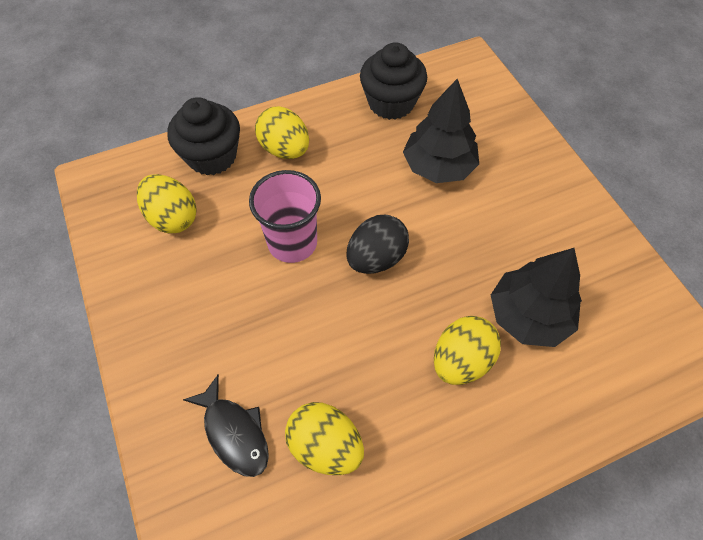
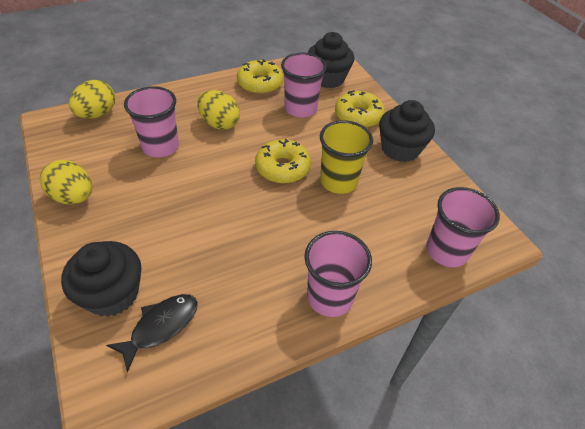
black cupcake: 2 -> 3
black egg: 1 -> 0
black tree: 2 -> 0
pink cup: 1 -> 4
yellow cup: 0 -> 1
yellow donut: 0 -> 3
yellow egg: 4 -> 3

